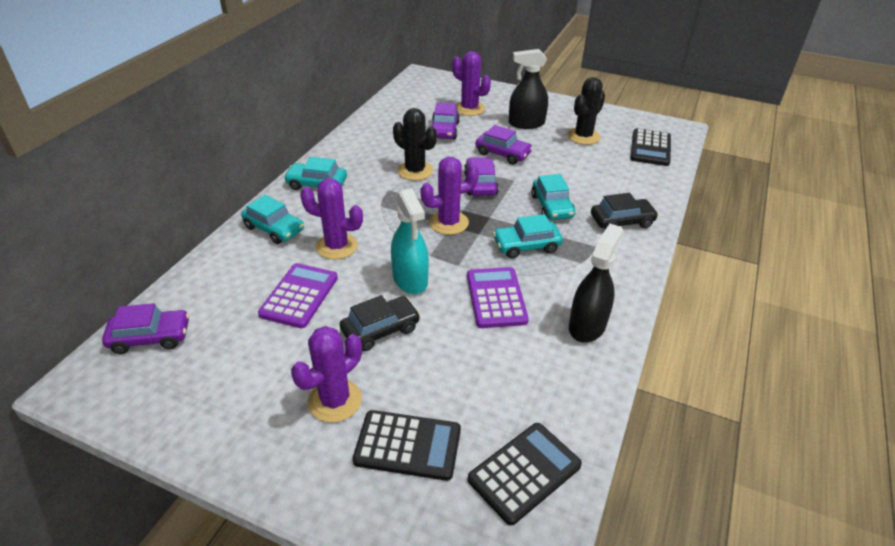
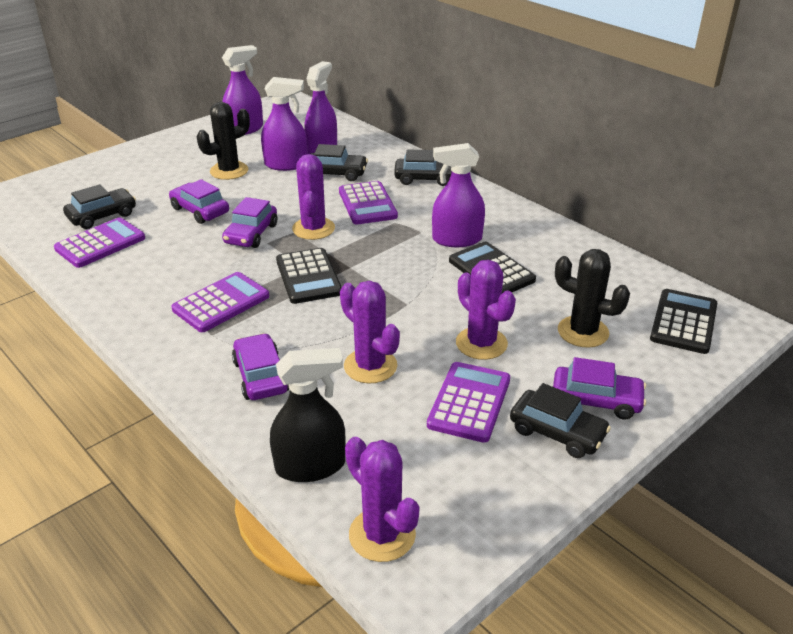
black car: 2 -> 4
black spray bottle: 2 -> 1
purple calculator: 2 -> 4
purple spray bottle: 0 -> 4
turquoise car: 4 -> 0
turquoise spray bottle: 1 -> 0

